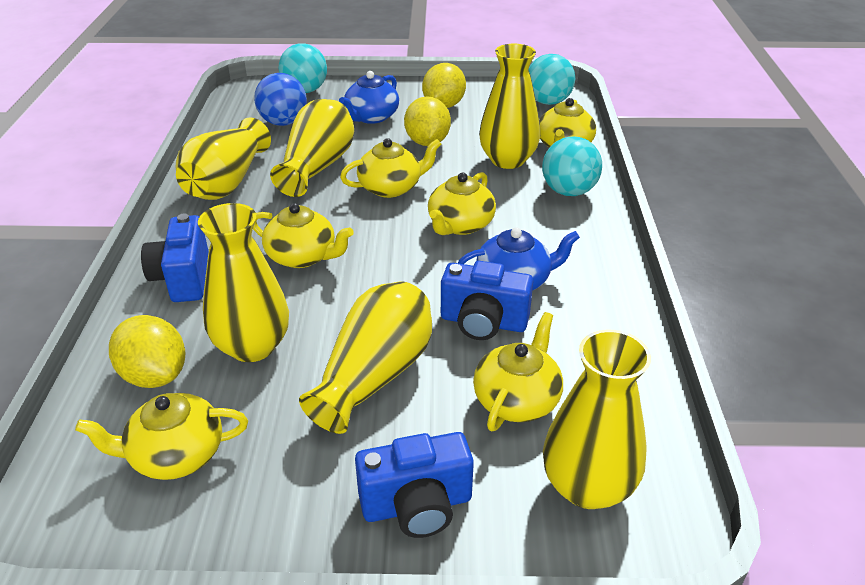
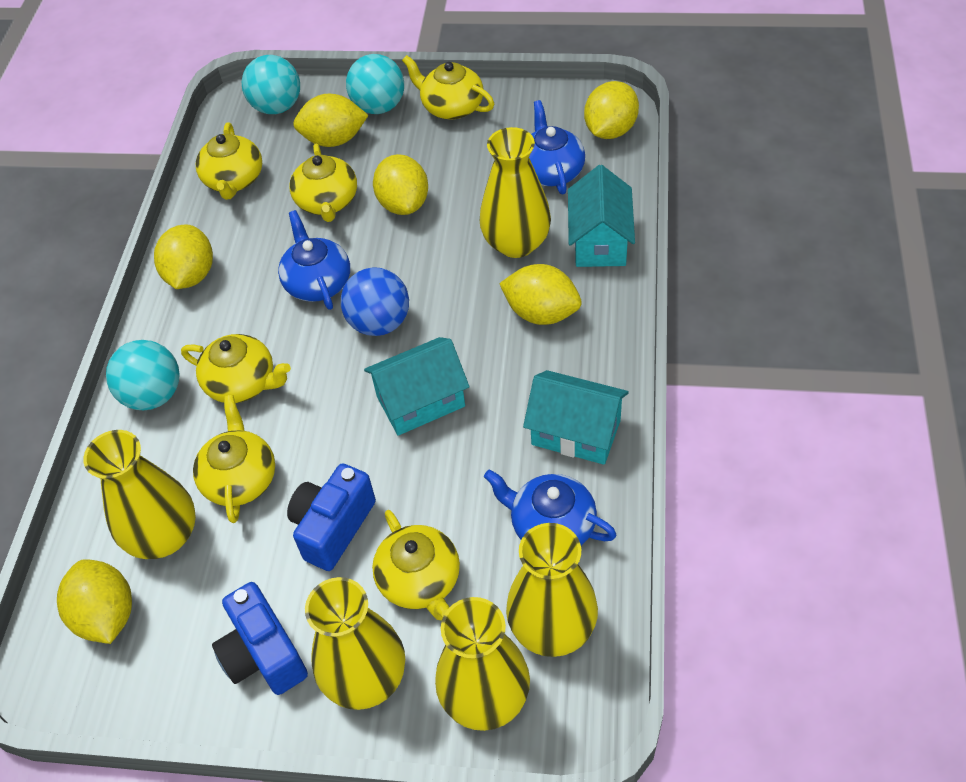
blue camera: 3 -> 2
blue teapot: 2 -> 3
turquoise house: 0 -> 3
yellow lemon: 3 -> 6
yellow vase: 6 -> 5

